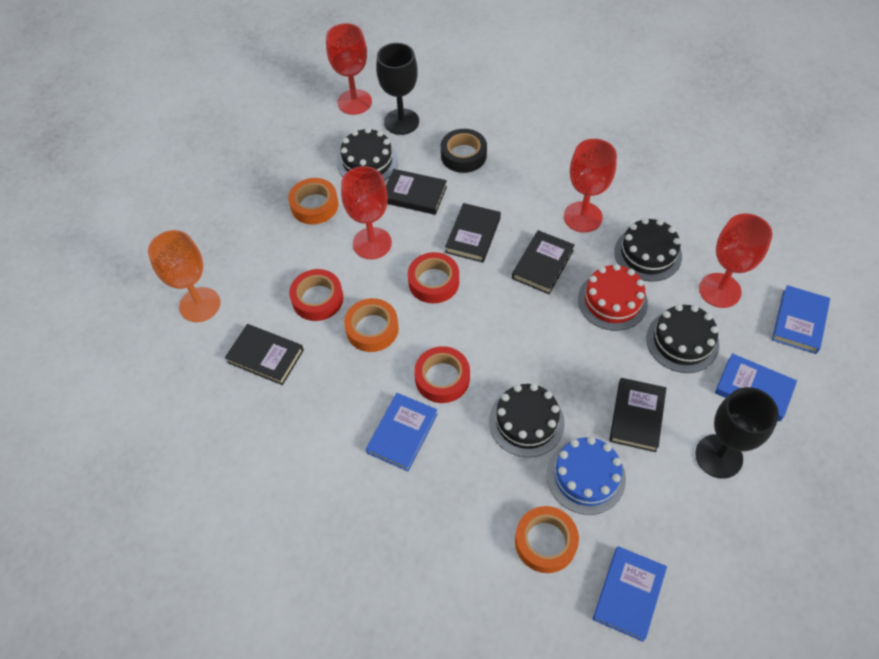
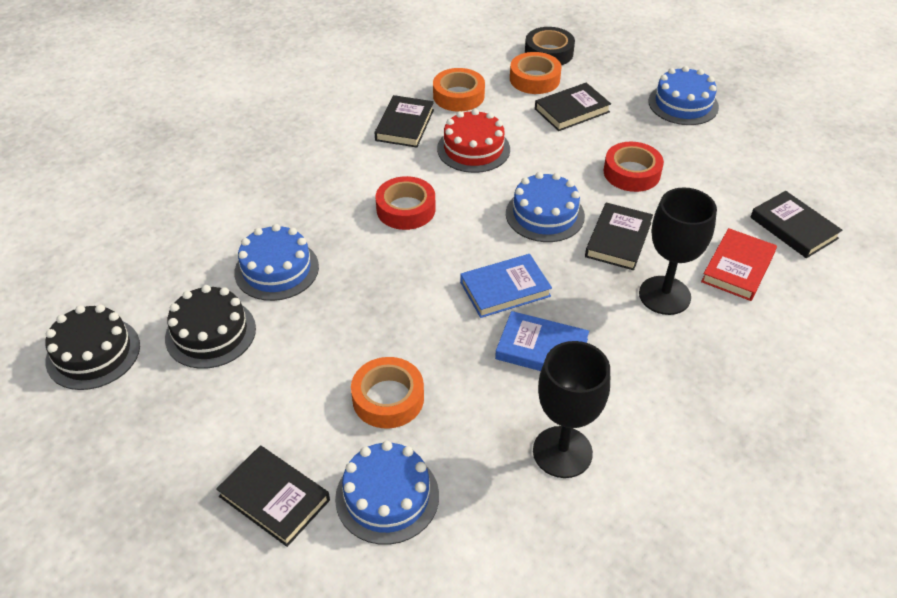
black cake: 4 -> 2
blue book: 4 -> 2
blue cake: 1 -> 4
orange goblet: 1 -> 0
red book: 0 -> 1
red goblet: 4 -> 0
red tape: 3 -> 2

